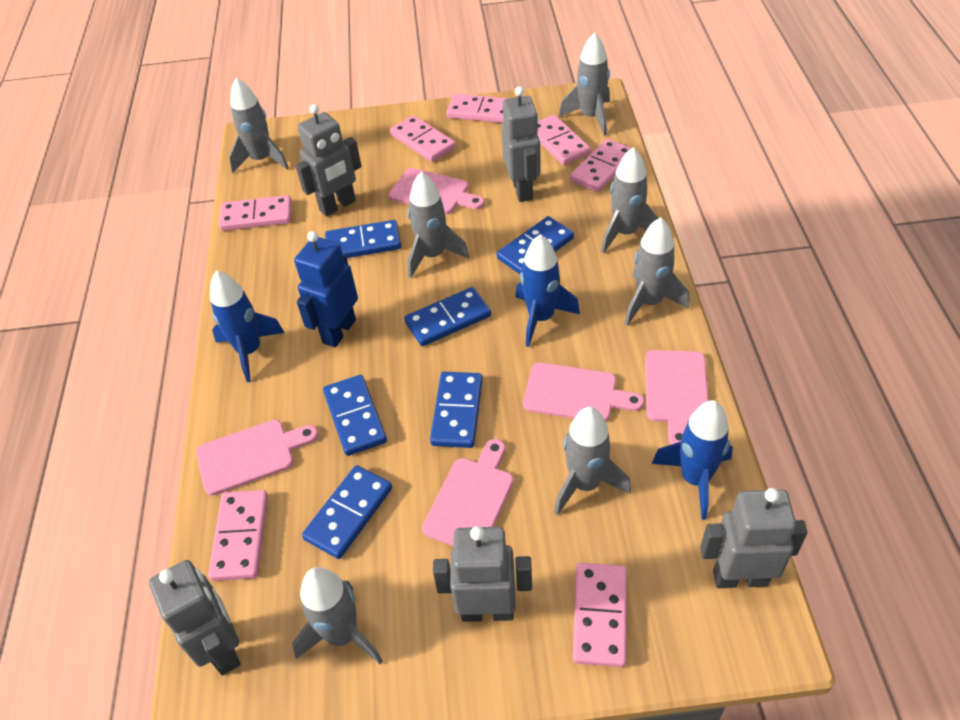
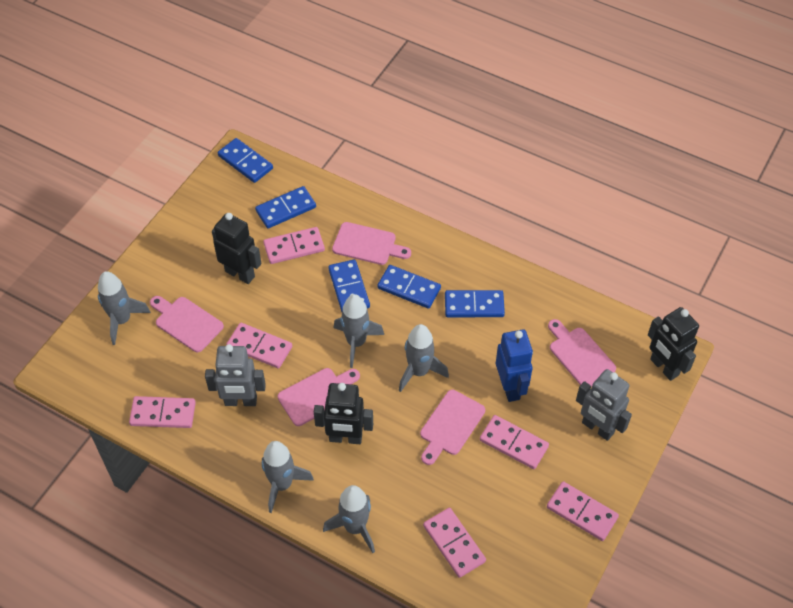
black robot: 0 -> 3
blue domino: 6 -> 5
blue rocket: 3 -> 0
grey robot: 5 -> 2
grey rocket: 7 -> 5
pink domino: 7 -> 6

